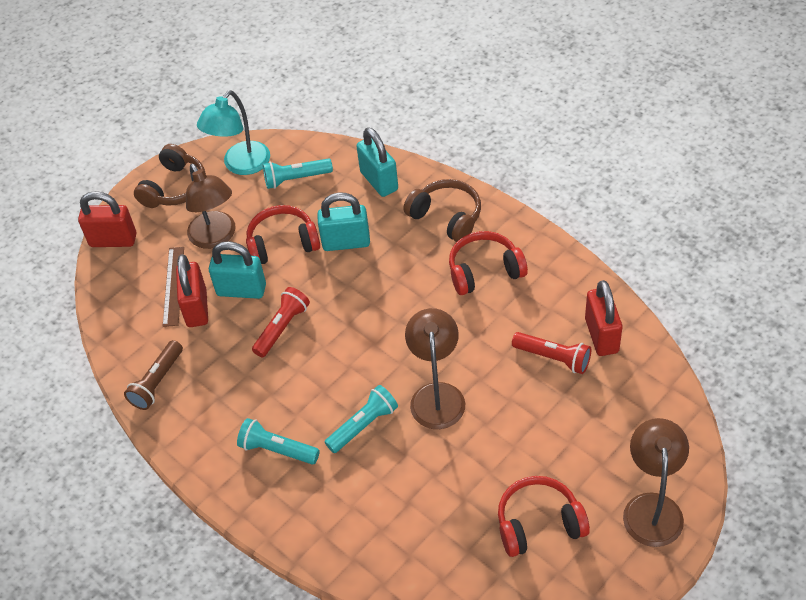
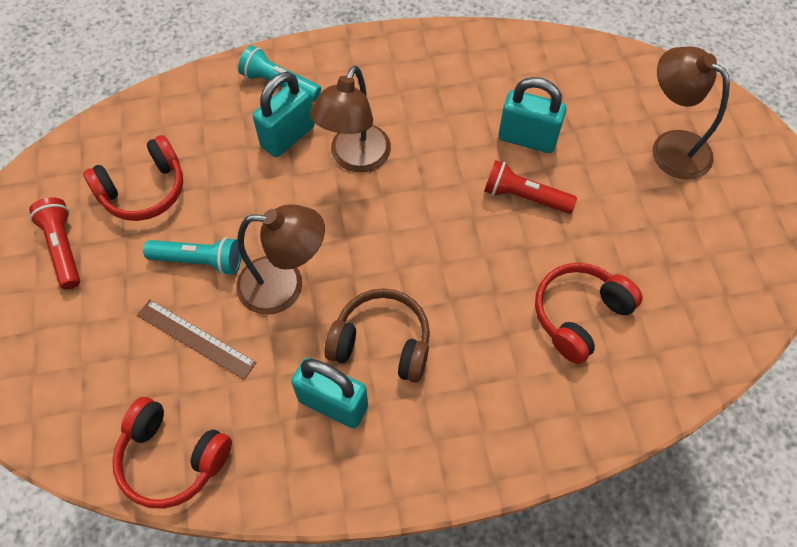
brown flashlight: 1 -> 0
brown headphones: 2 -> 1
red padlock: 3 -> 0
turquoise flashlight: 3 -> 2
turquoise lamp: 1 -> 0

